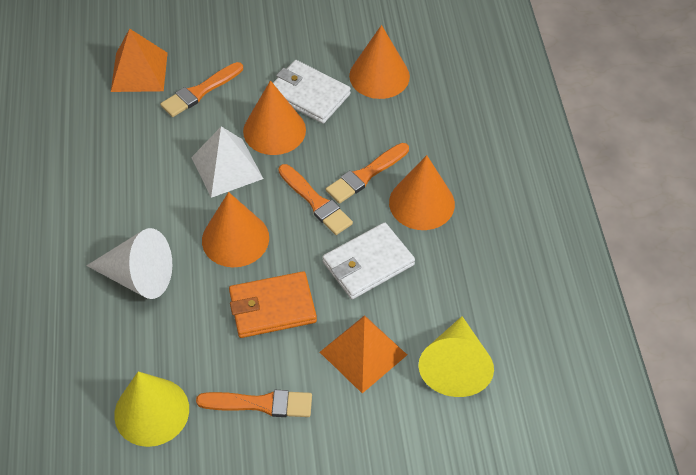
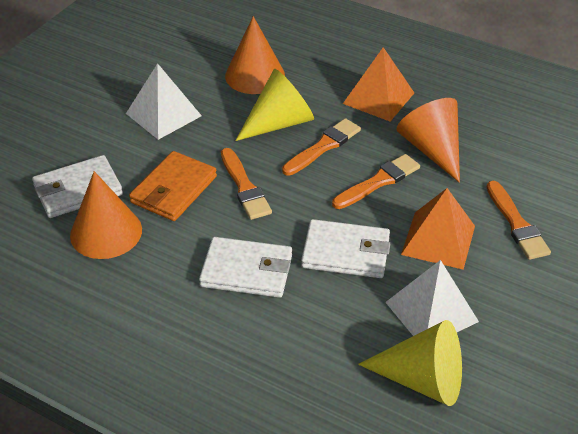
orange cone: 4 -> 3
white cone: 1 -> 0
white pyramid: 1 -> 2
white wallet: 2 -> 3

